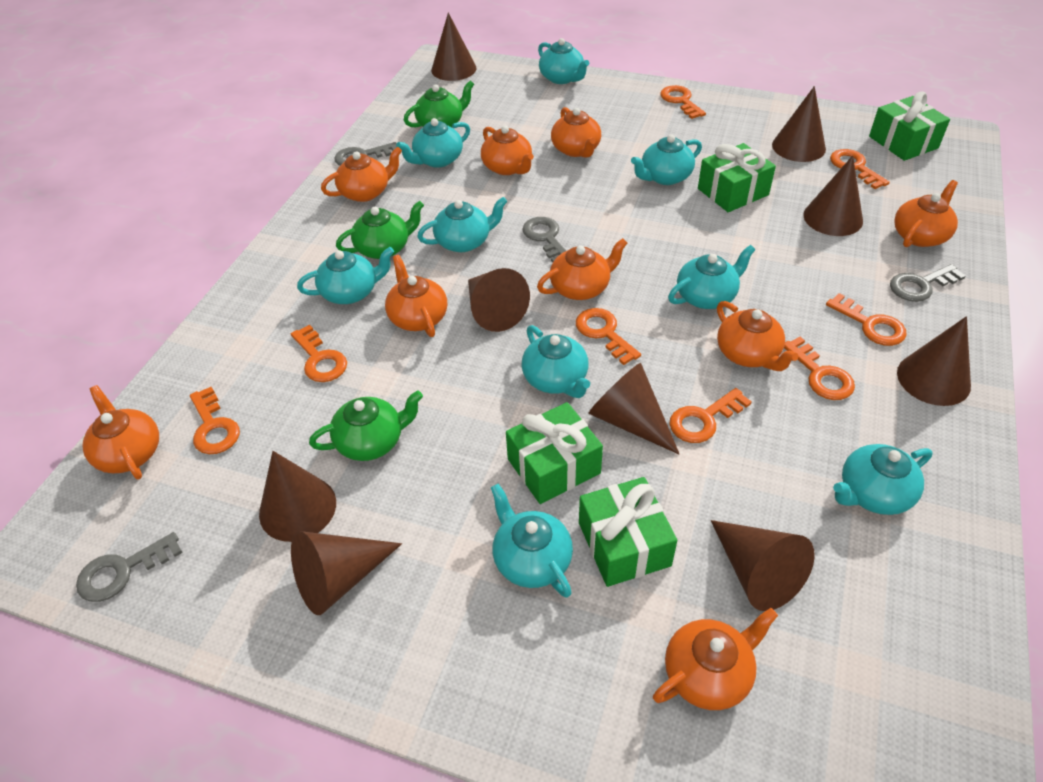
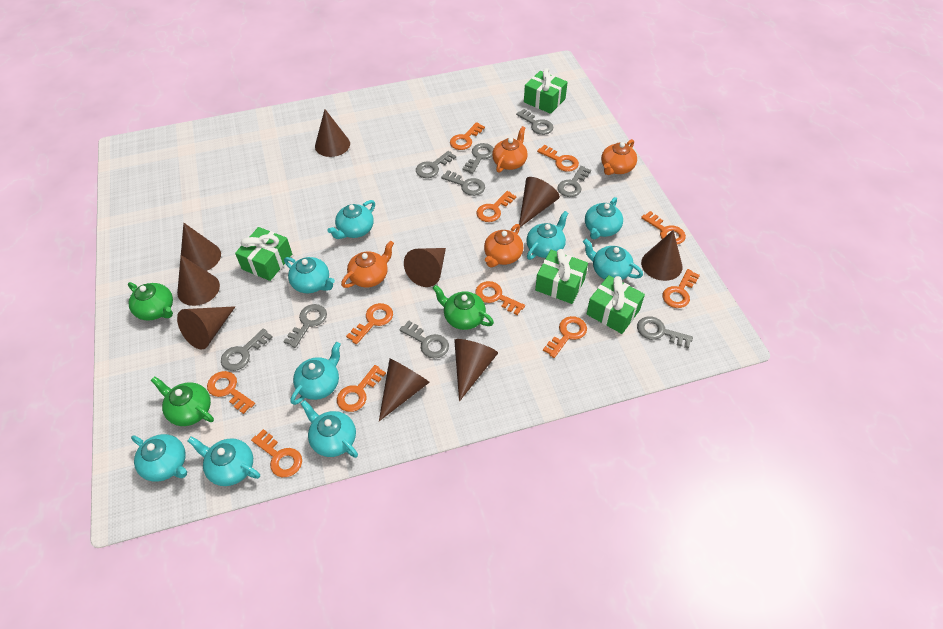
grey key: 4 -> 9
orange key: 8 -> 11
orange teapot: 9 -> 4

